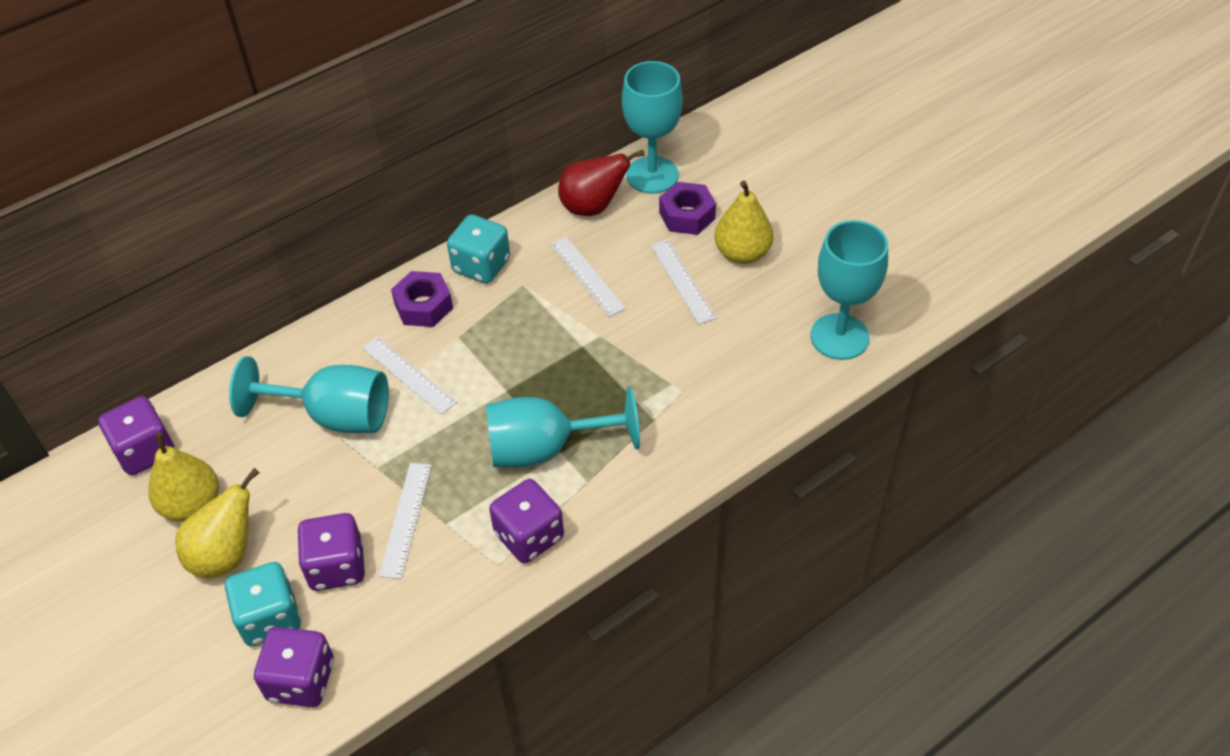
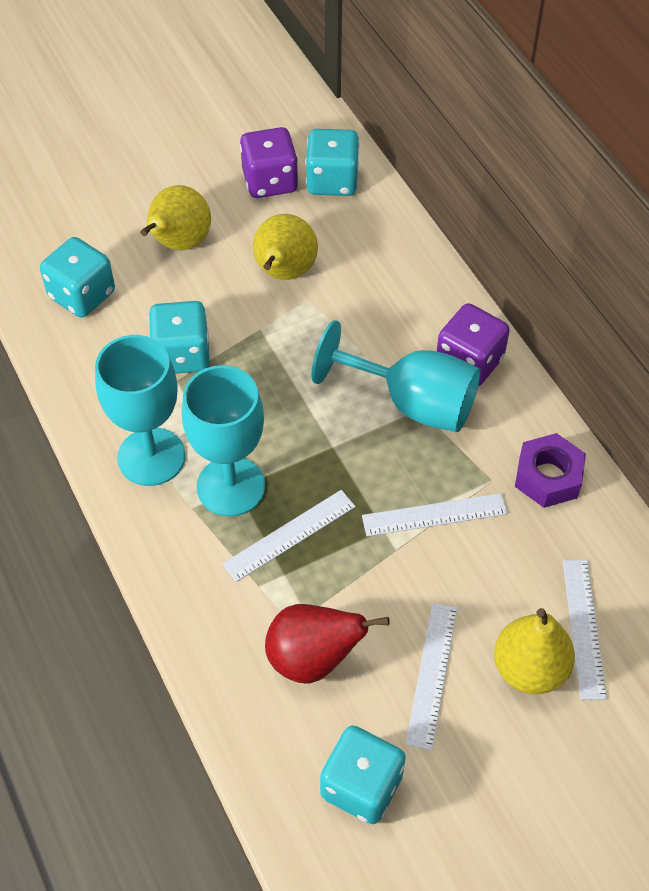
purple dice: 4 -> 2
purple nut: 2 -> 1
turquoise dice: 2 -> 4
turquoise goblet: 4 -> 3

